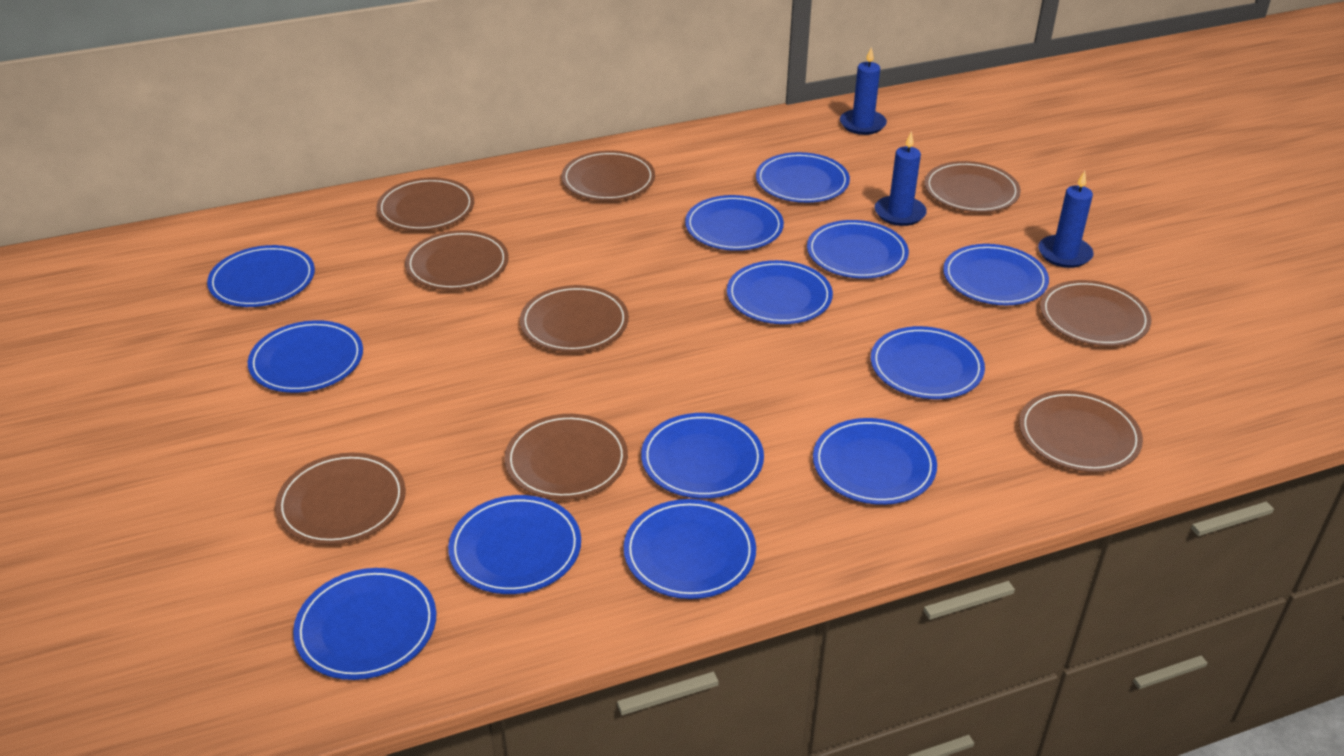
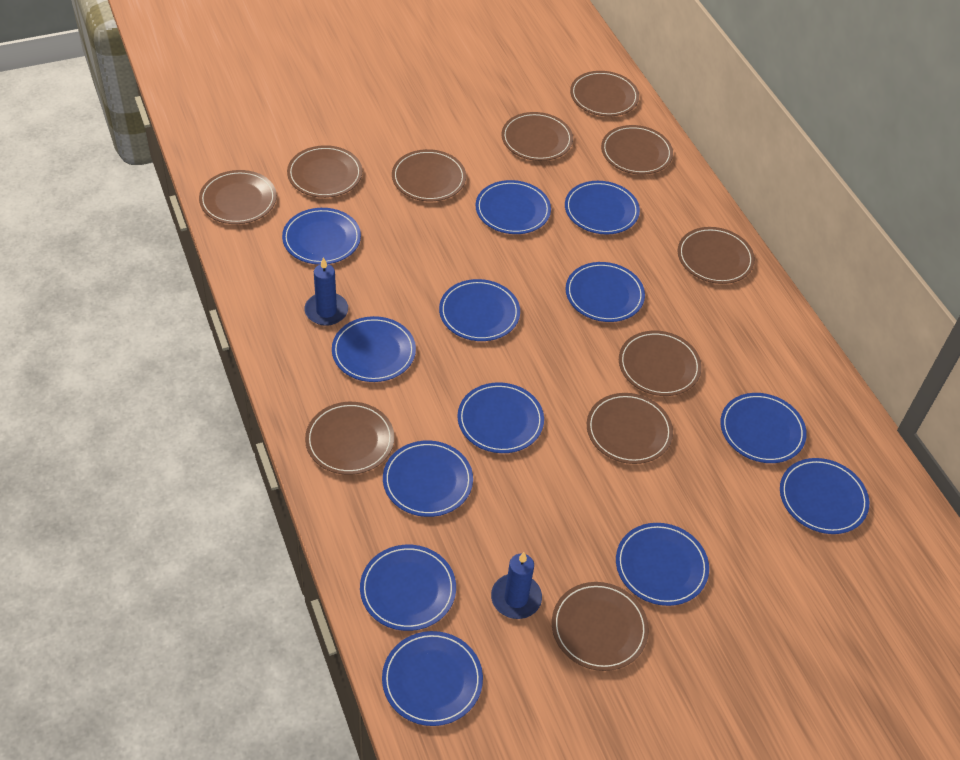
blue candle: 3 -> 2
brown plate: 9 -> 11

